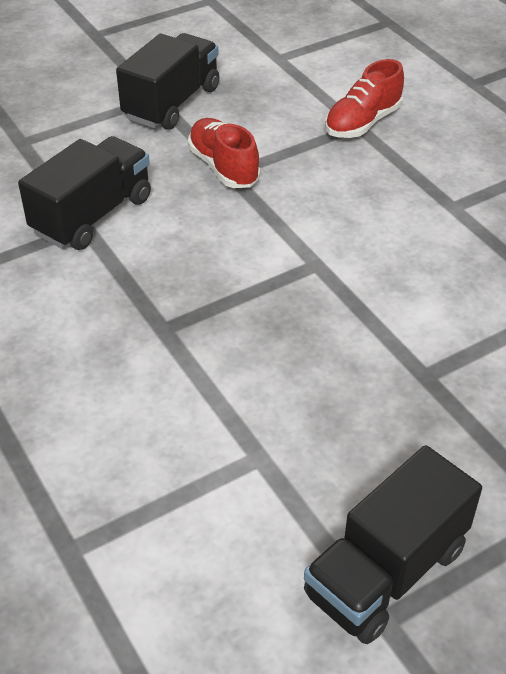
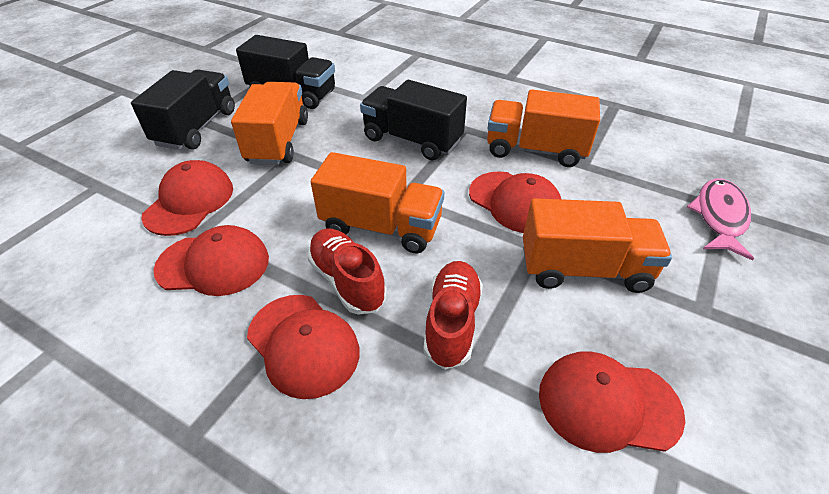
orange truck: 0 -> 4
pink fish: 0 -> 1
red cap: 0 -> 5

